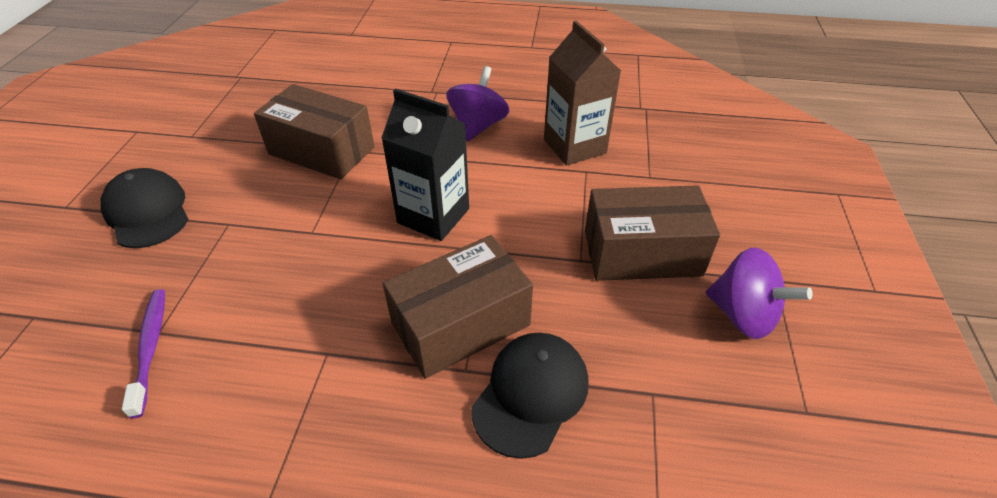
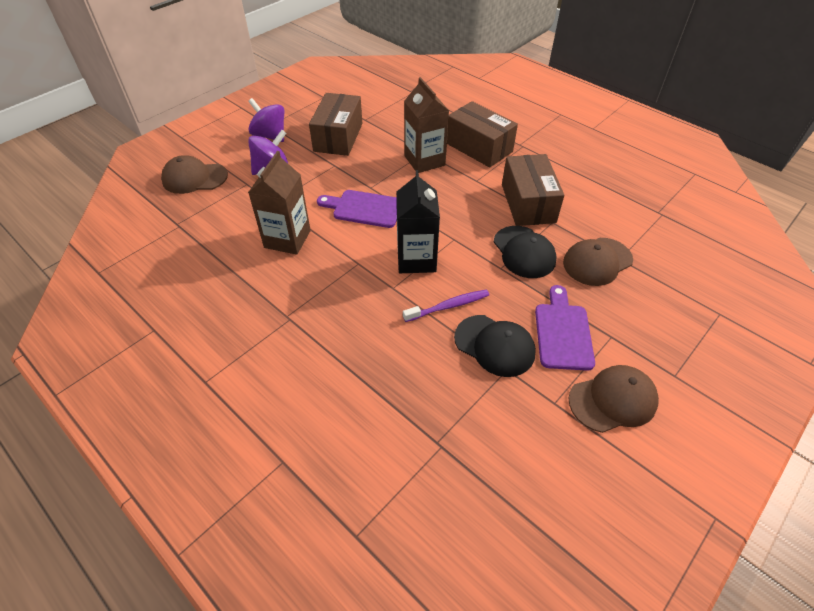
brown cap: 0 -> 3
brown carton: 1 -> 2
purple cutting board: 0 -> 2

